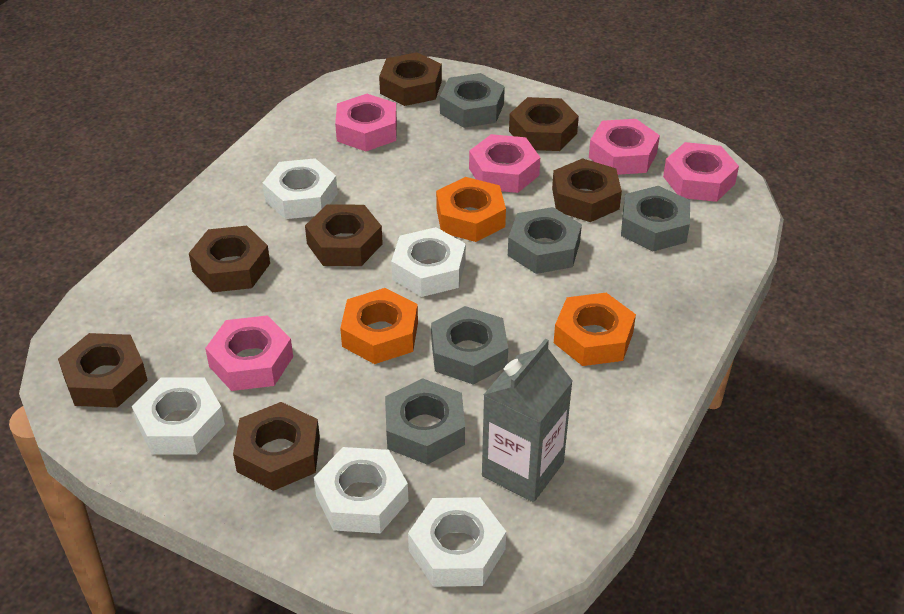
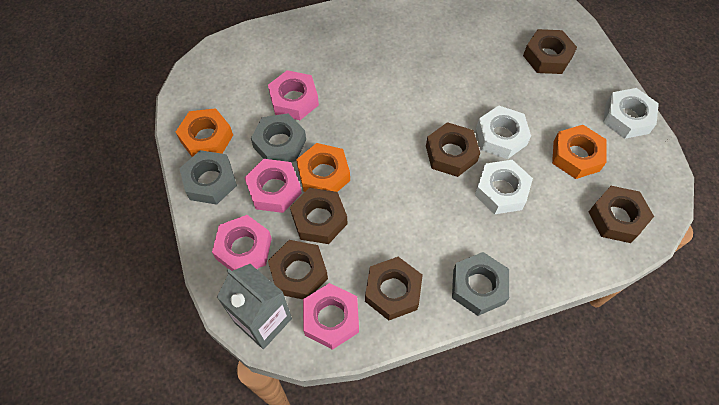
brown nut: 7 -> 6
grey nut: 5 -> 3
pink nut: 5 -> 4
white nut: 5 -> 3

